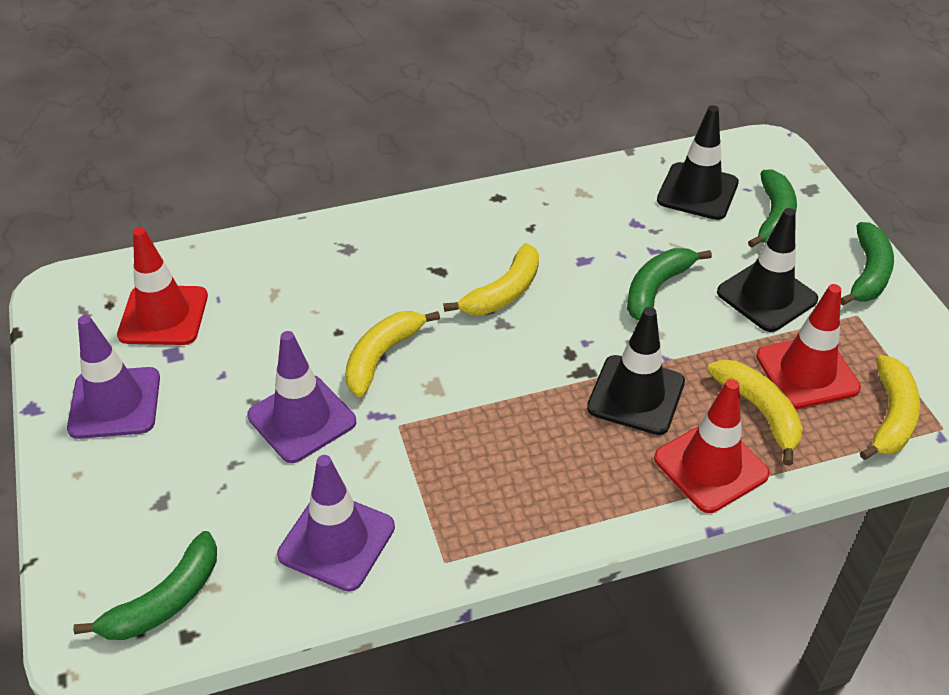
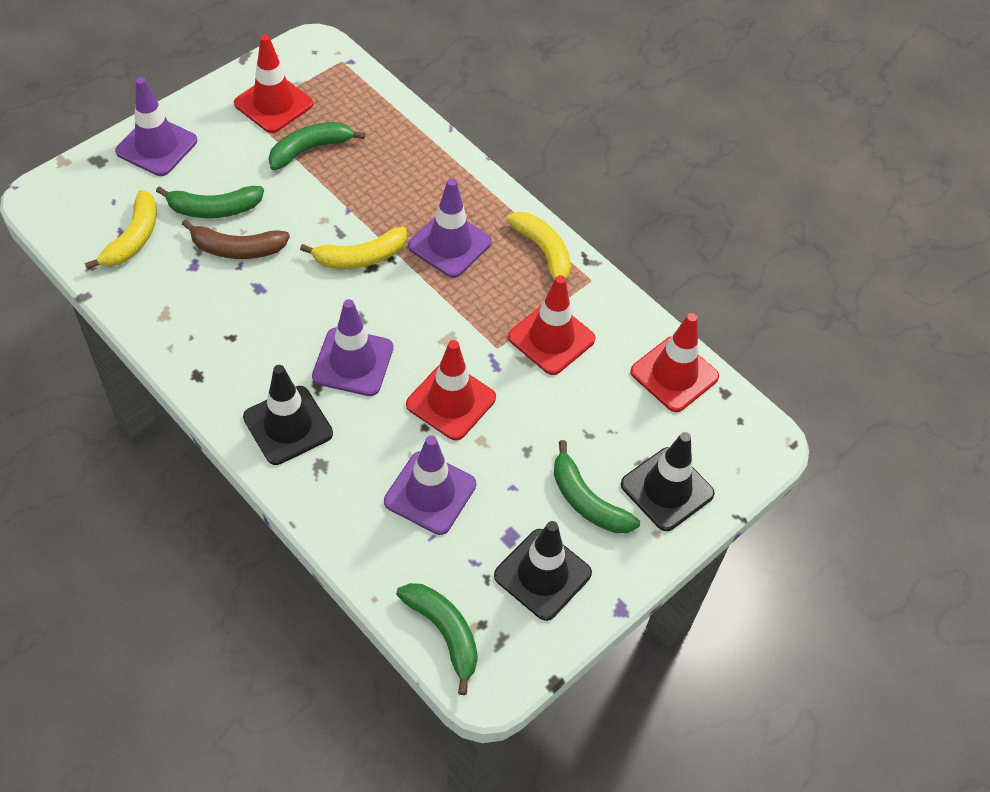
brown banana: 0 -> 1
purple traffic cone: 3 -> 4
red traffic cone: 3 -> 4
yellow banana: 4 -> 3

